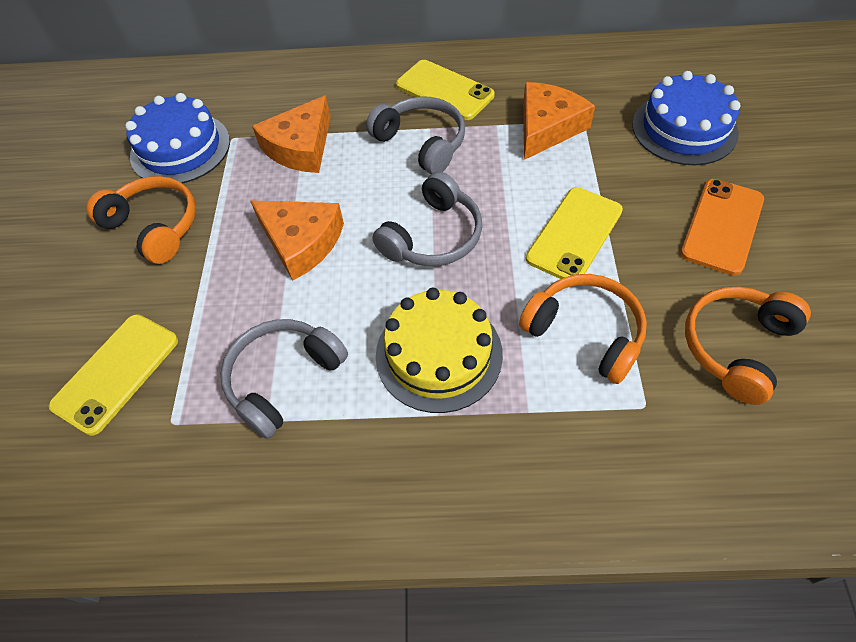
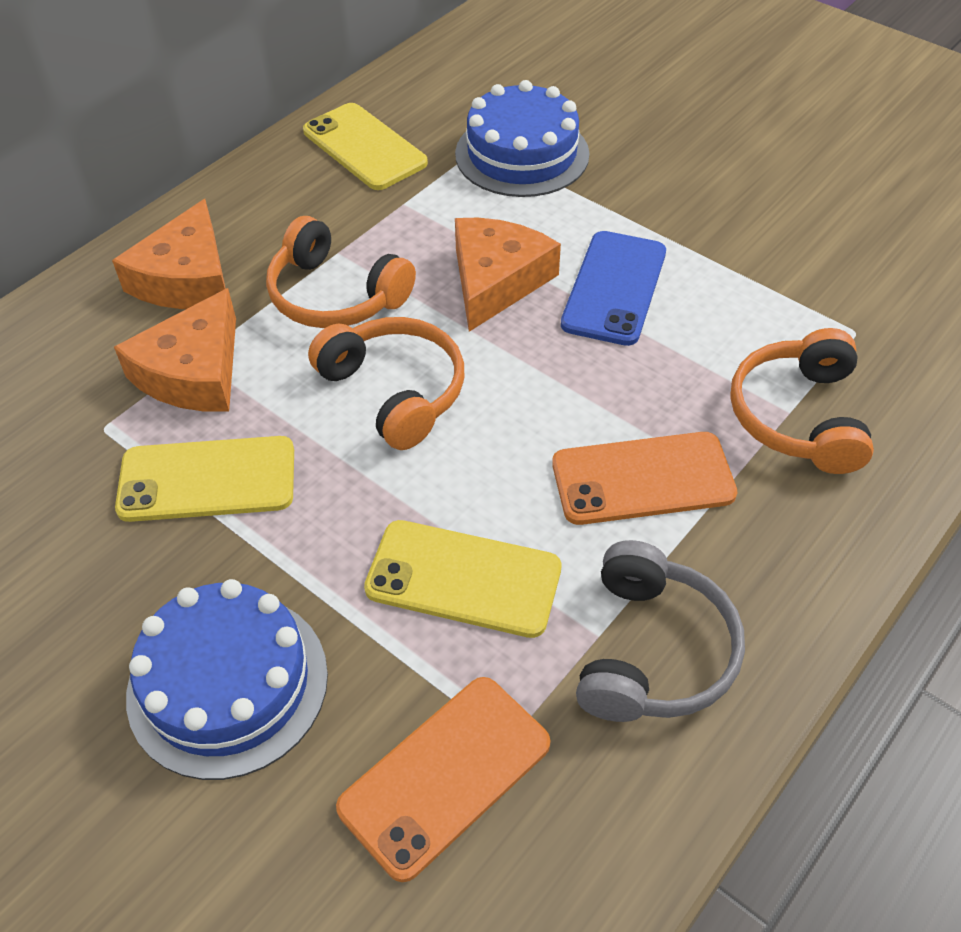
blue phone: 0 -> 1
grey headphones: 3 -> 1
orange phone: 1 -> 2
yellow cake: 1 -> 0

